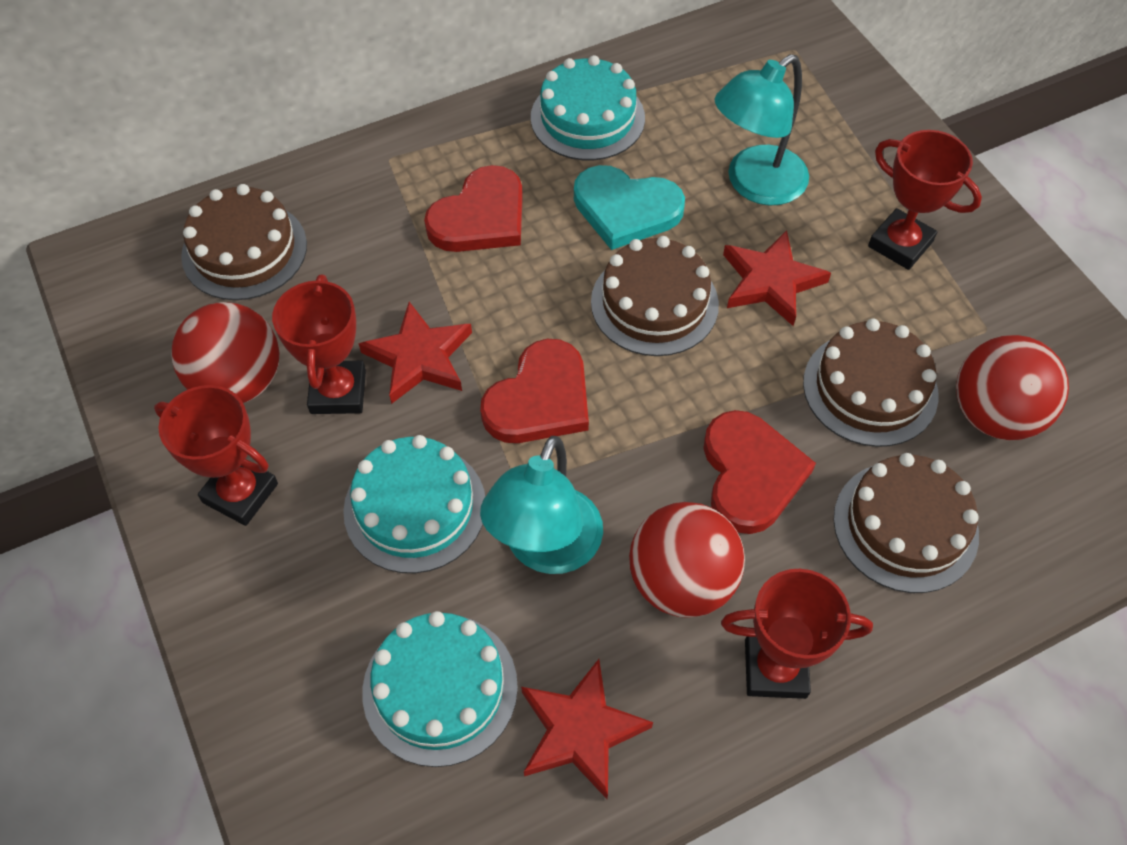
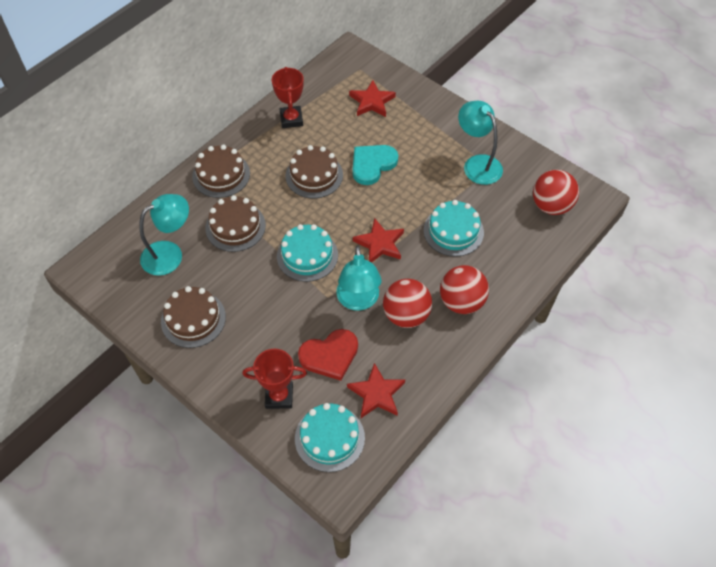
red heart: 3 -> 1
red trophy: 4 -> 2
turquoise lamp: 2 -> 3

